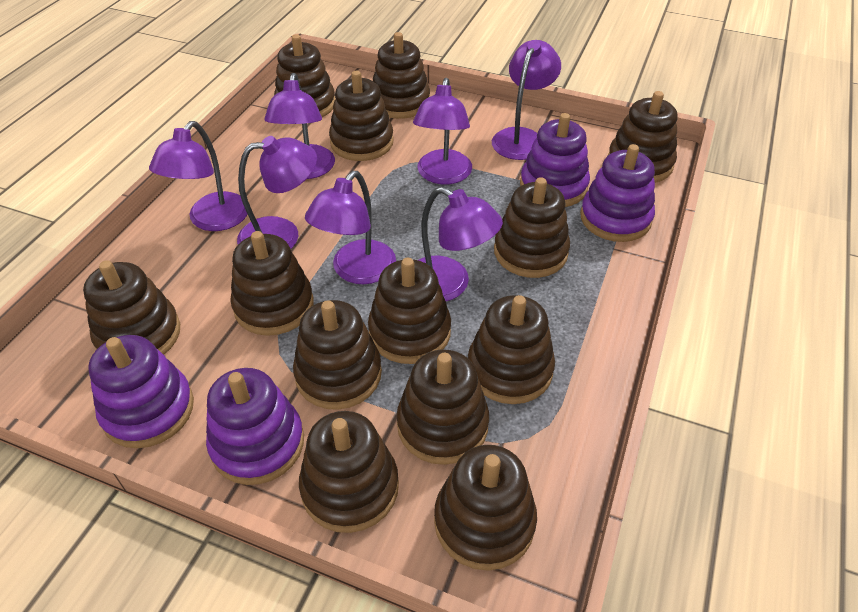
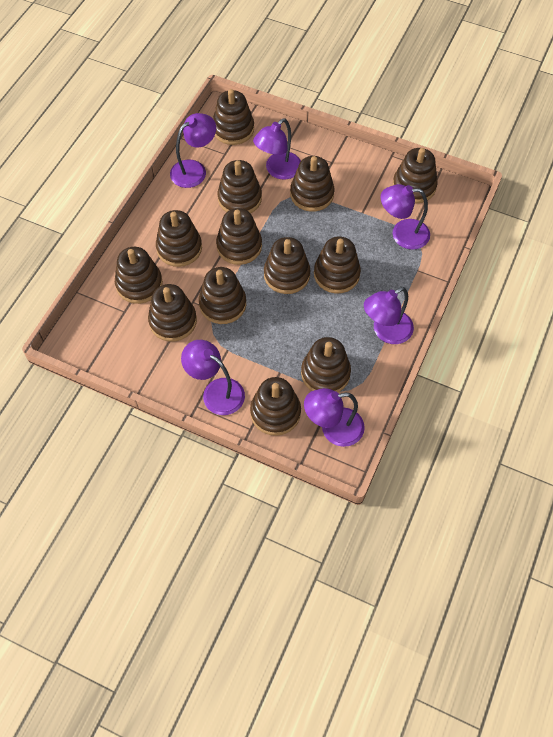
purple lamp: 7 -> 6
purple stacking toy: 4 -> 0

